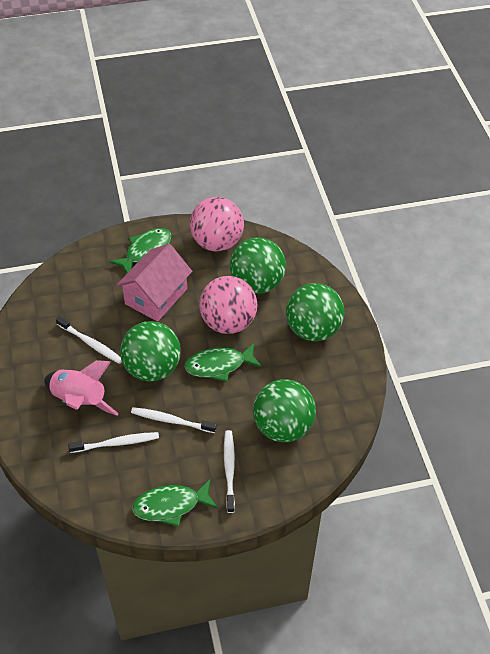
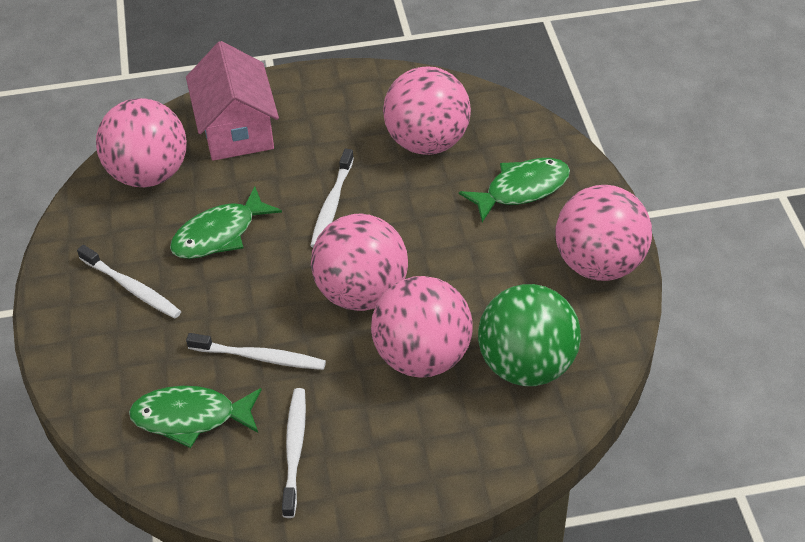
green ball: 4 -> 1
pink ball: 2 -> 5
pink rocket: 1 -> 0

